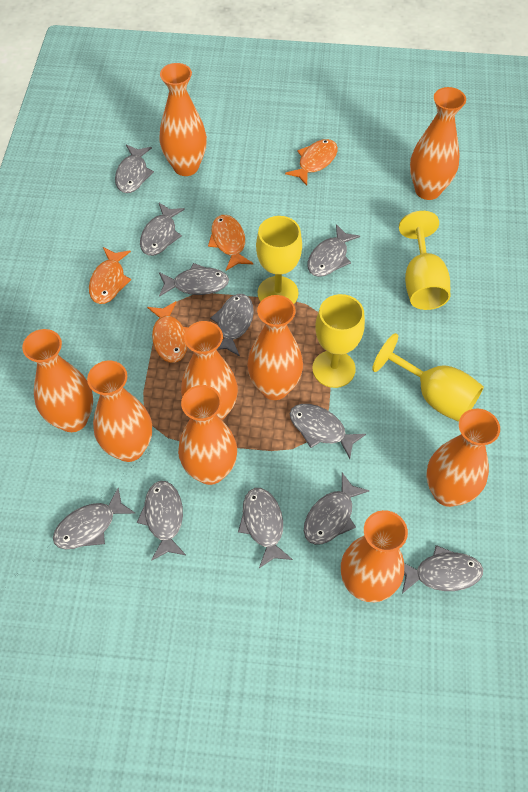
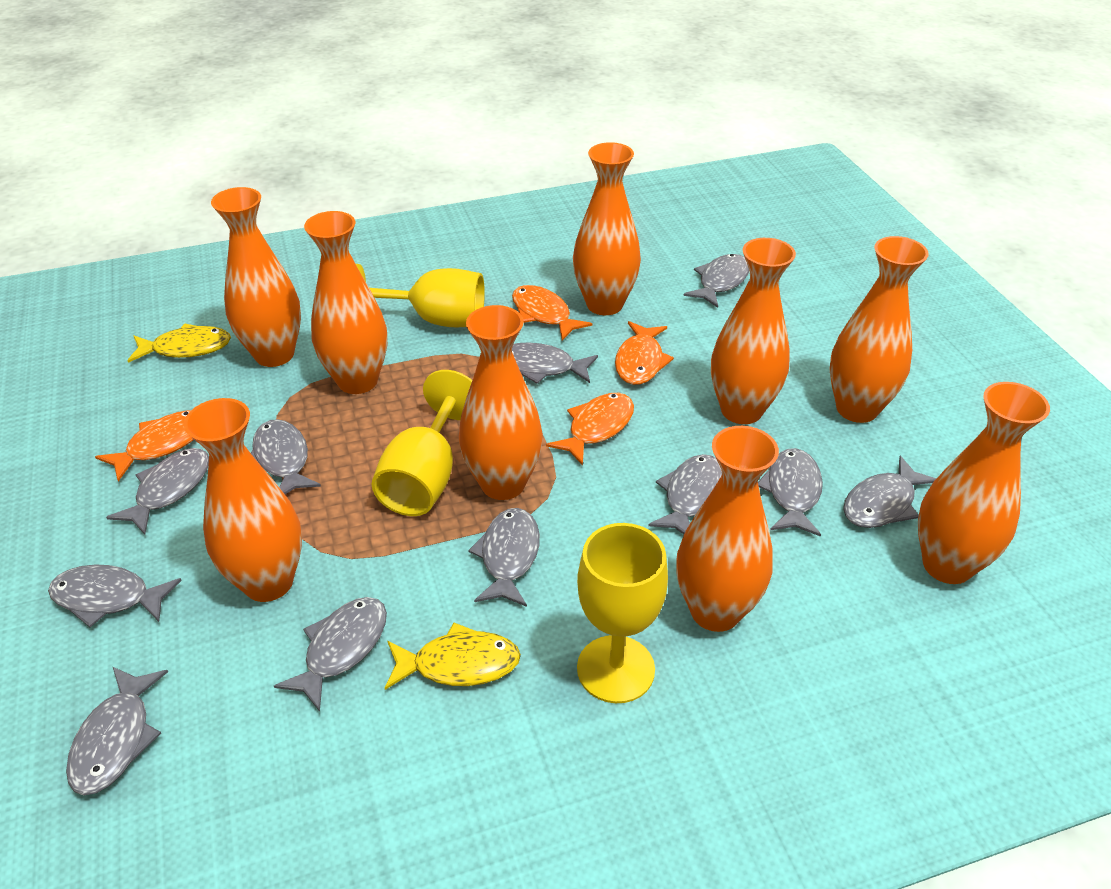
yellow fish: 0 -> 2
yellow goblet: 4 -> 3

